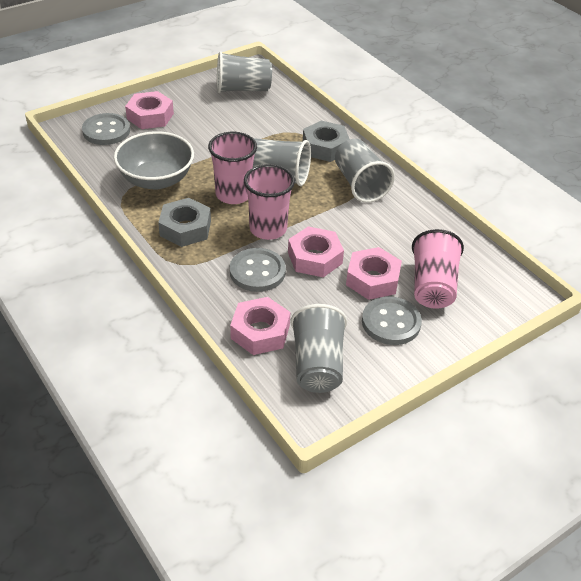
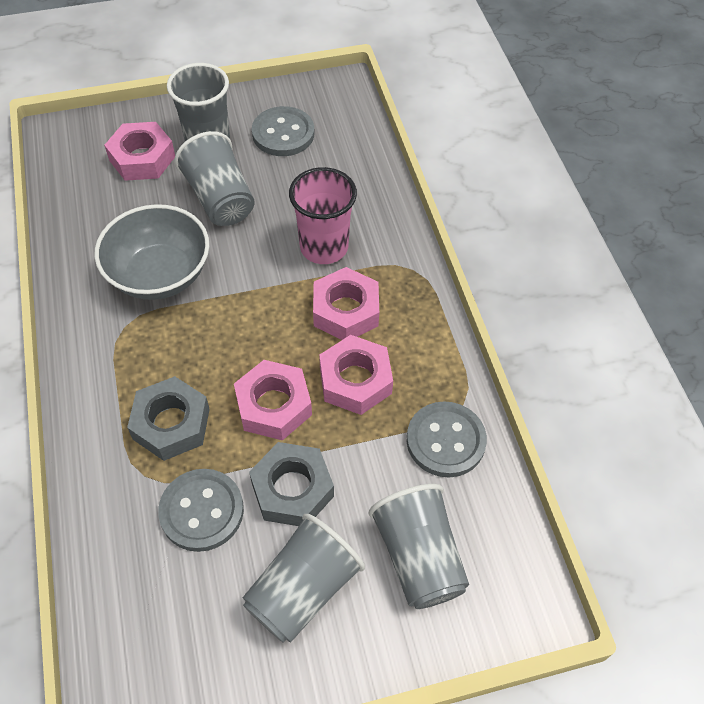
pink cup: 3 -> 1

